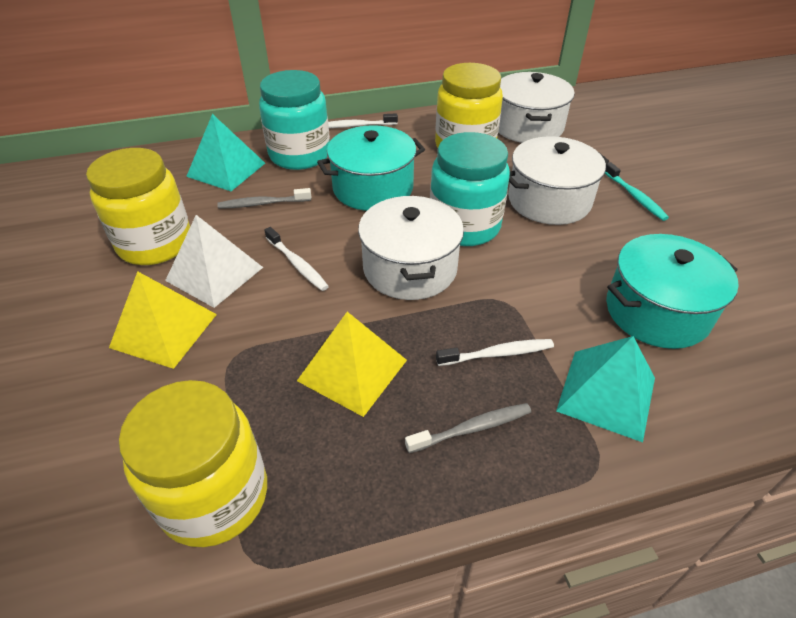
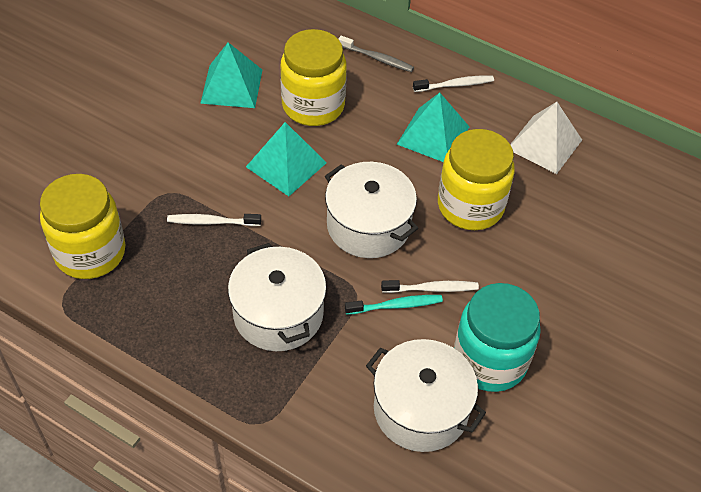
grey toothbrush: 2 -> 1
turquoise jar: 2 -> 1
turquoise pot: 2 -> 0
turquoise pyramid: 2 -> 3
yellow pyramid: 2 -> 0

